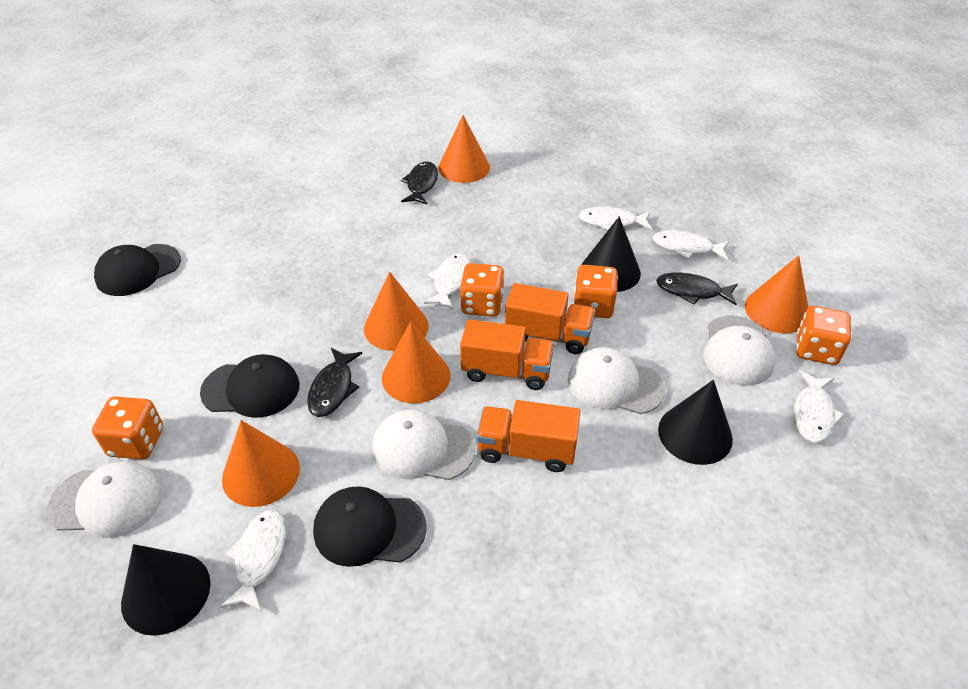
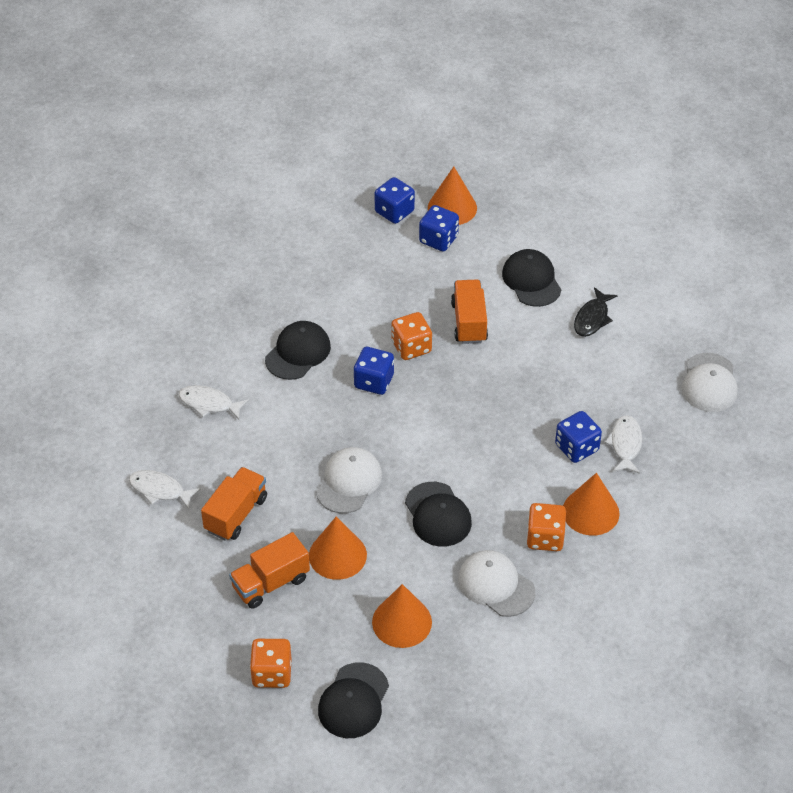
black cap: 3 -> 4
black cone: 3 -> 0
black fish: 3 -> 1
blue dice: 0 -> 4
orange cone: 5 -> 4
orange dice: 4 -> 3
white cap: 4 -> 3
white fish: 5 -> 3

